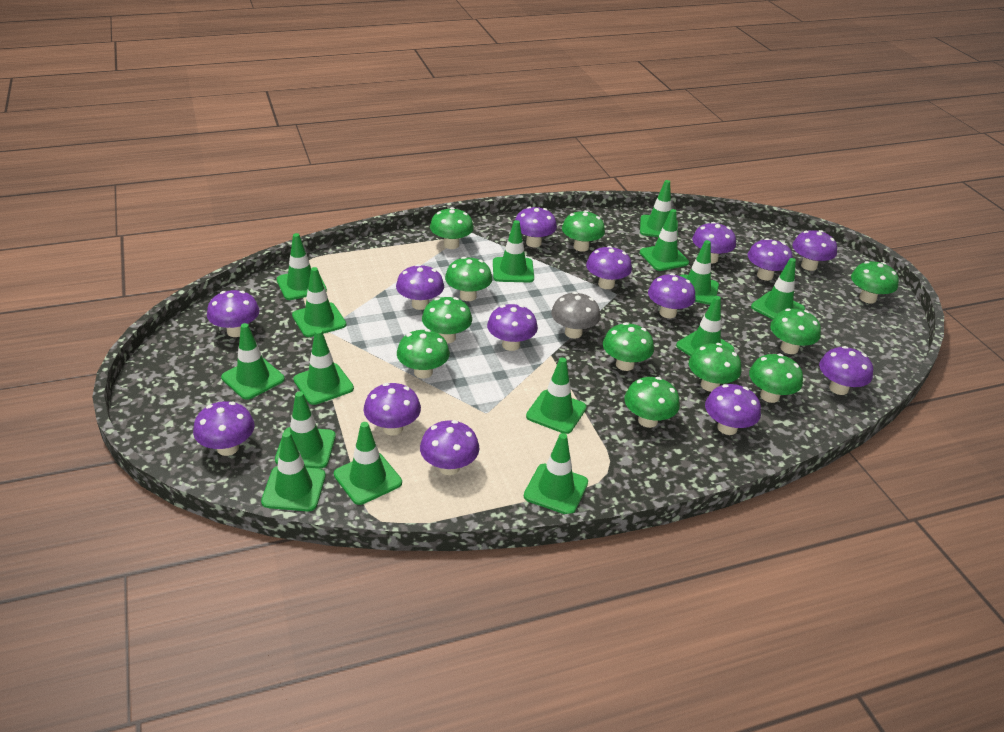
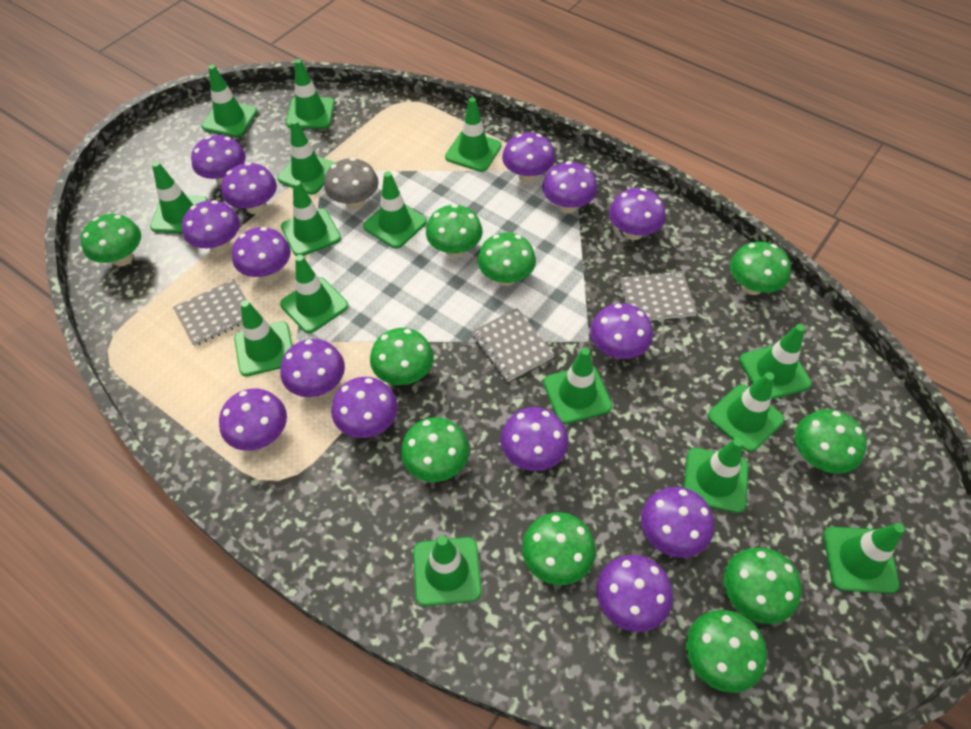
green mushroom: 11 -> 10
grey notebook: 0 -> 3

